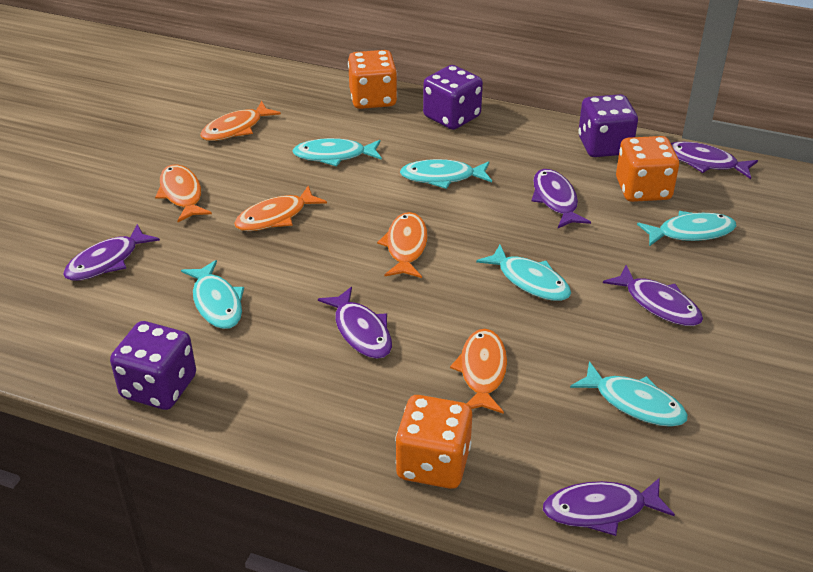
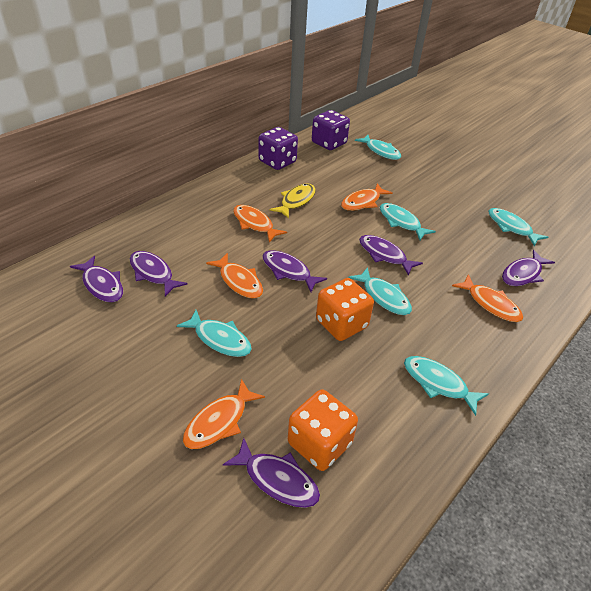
orange dice: 3 -> 2
purple dice: 3 -> 2
yellow fish: 0 -> 1

